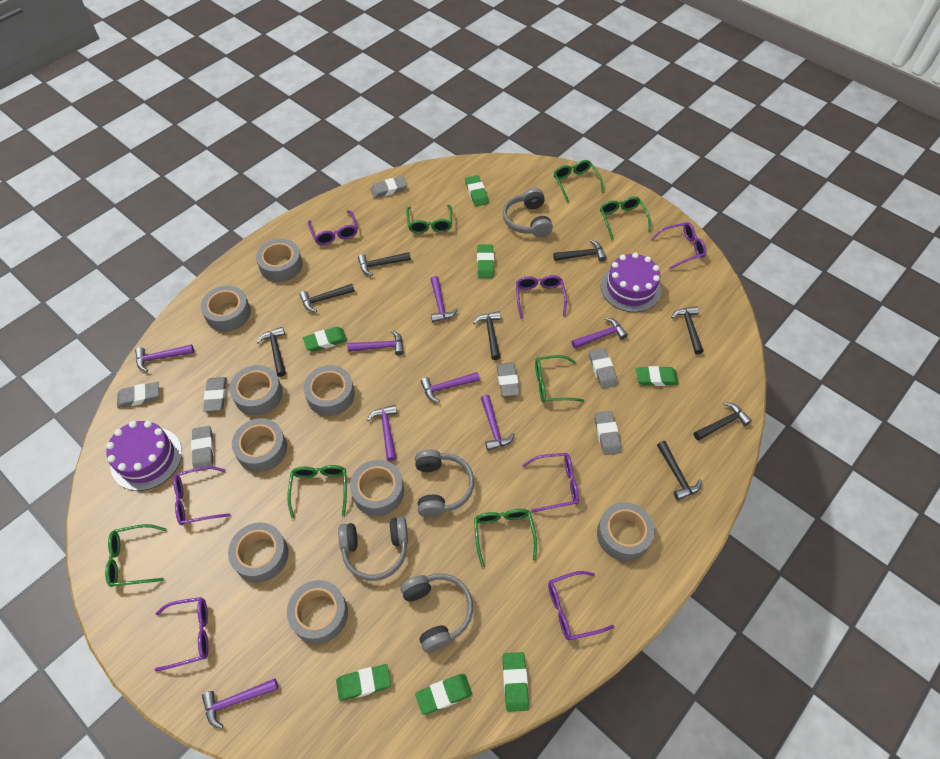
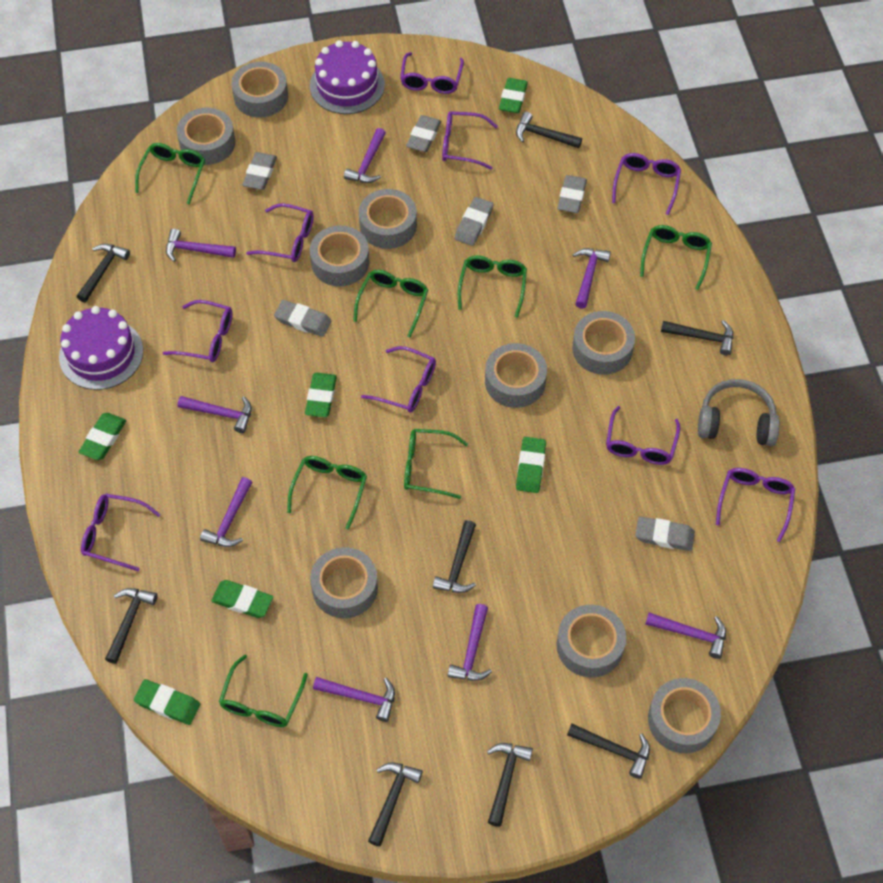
green eraser: 7 -> 6
grey eraser: 7 -> 6
grey headphones: 4 -> 1
purple glasses: 7 -> 9

